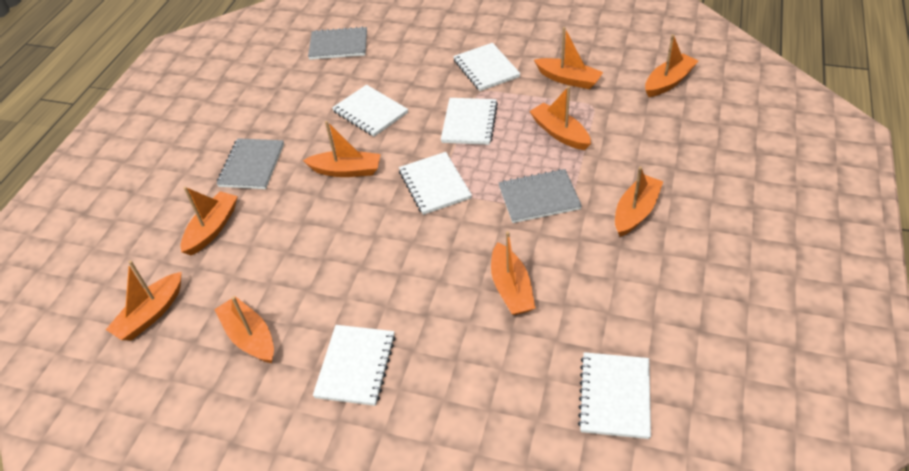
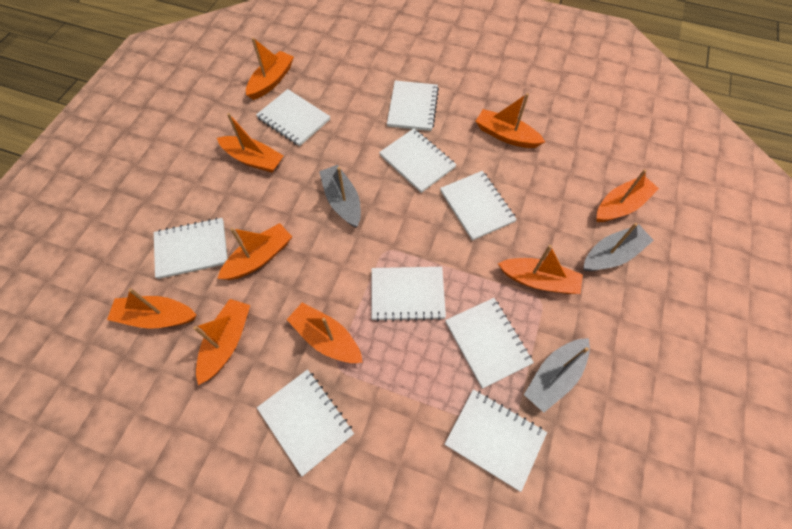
grey boat: 0 -> 3
grey notebook: 3 -> 0
white notebook: 6 -> 9

